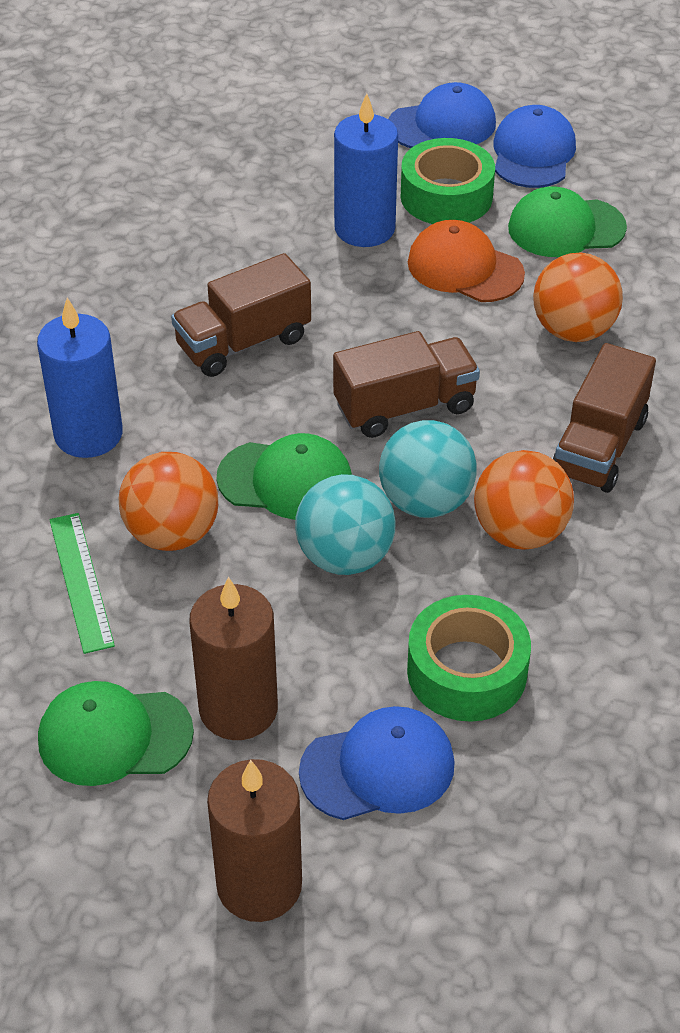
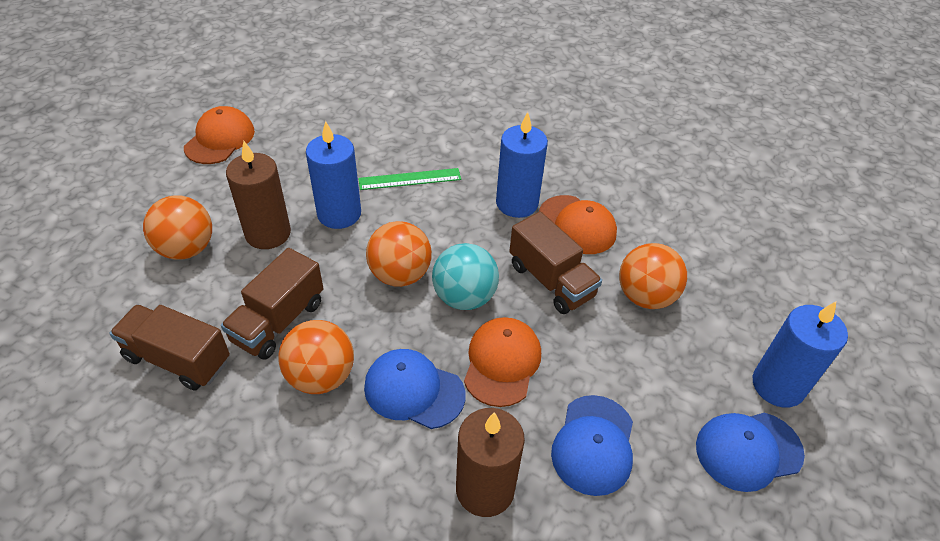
blue candle: 2 -> 3
green cap: 3 -> 0
green tape: 2 -> 0
orange ball: 3 -> 4
orange cap: 1 -> 3
turquoise ball: 2 -> 1

